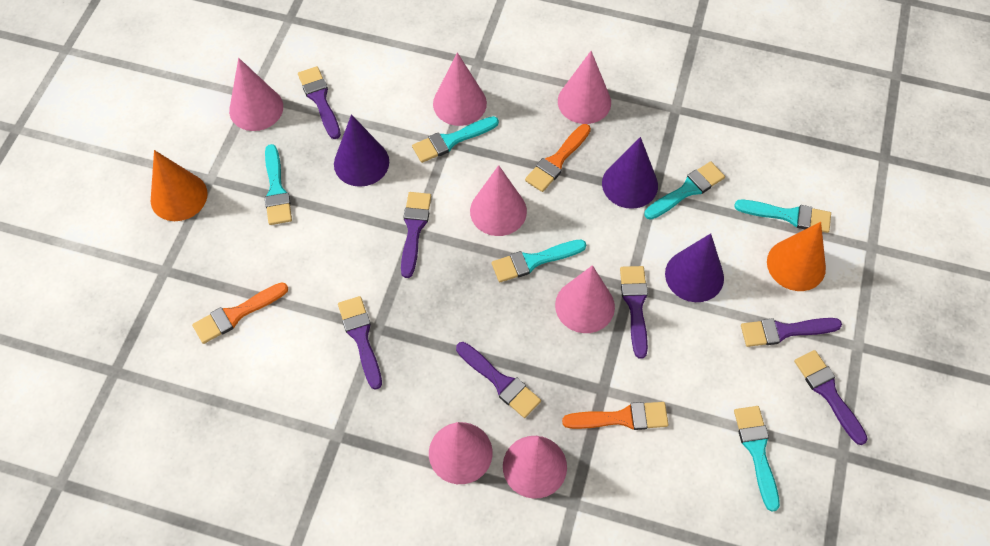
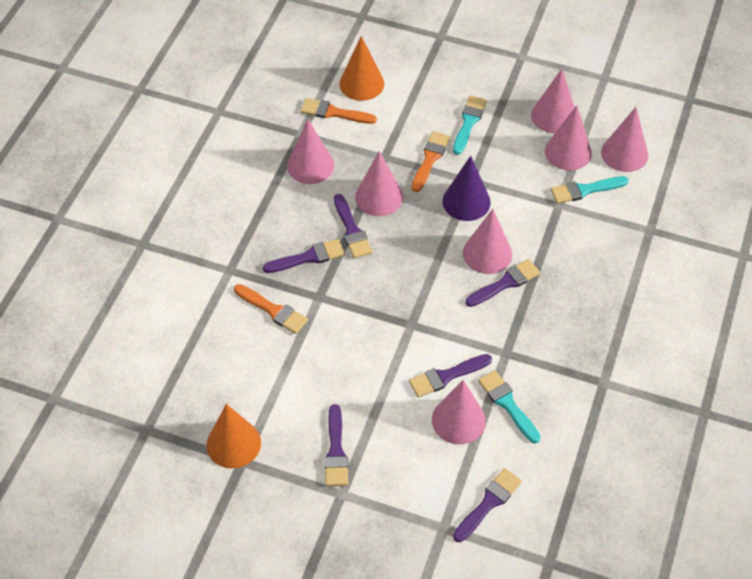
purple brush: 7 -> 6
purple cone: 3 -> 1
turquoise brush: 6 -> 3

